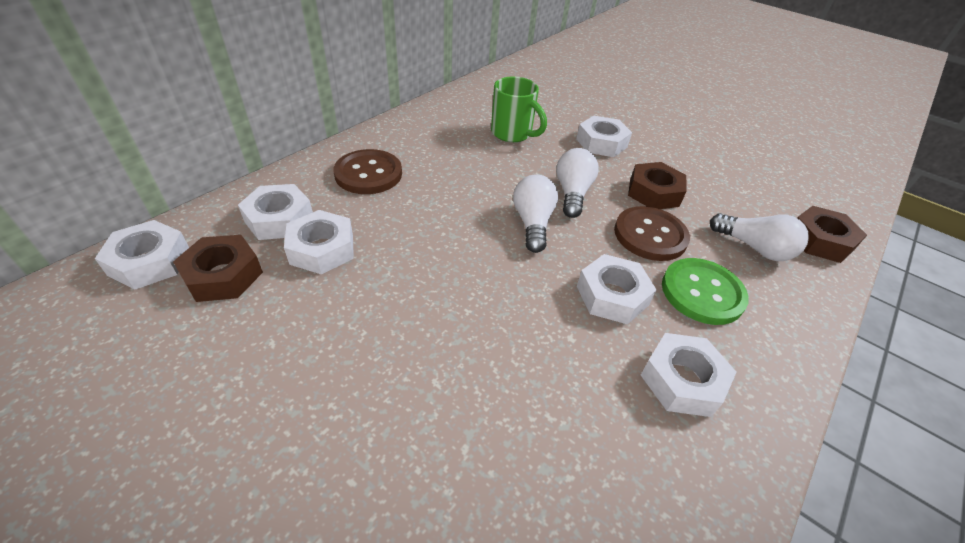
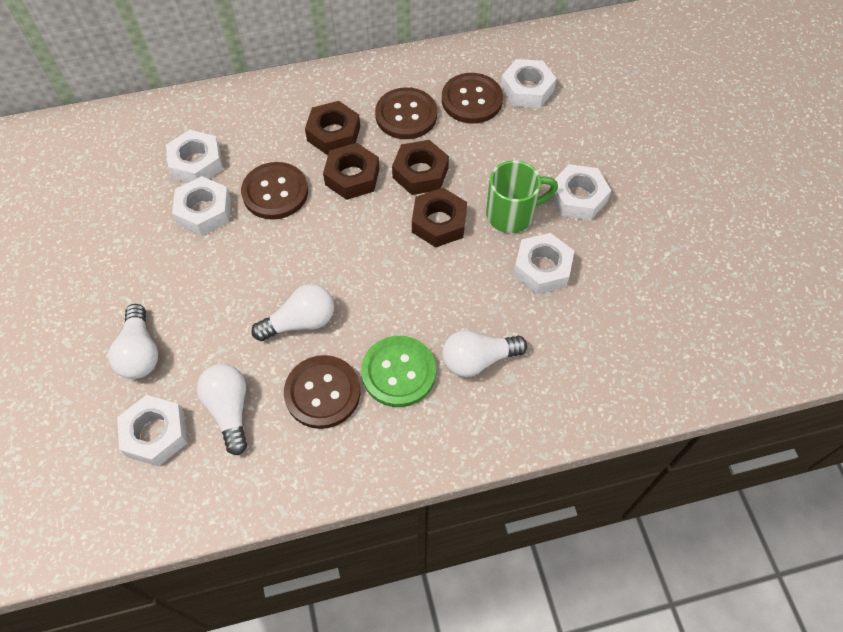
brown button: 2 -> 4
brown nut: 3 -> 4
white light bulb: 3 -> 4

